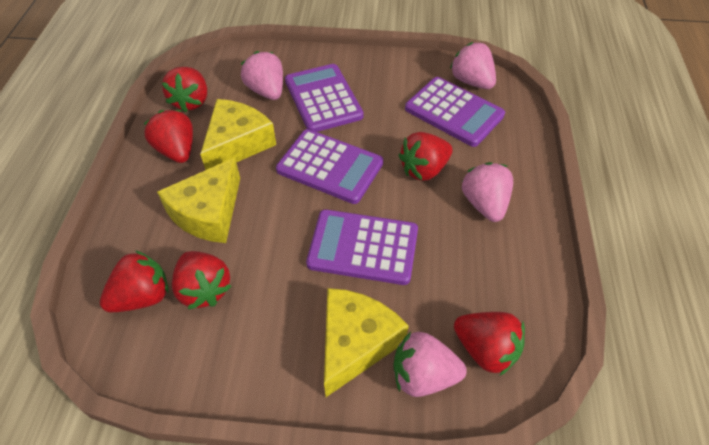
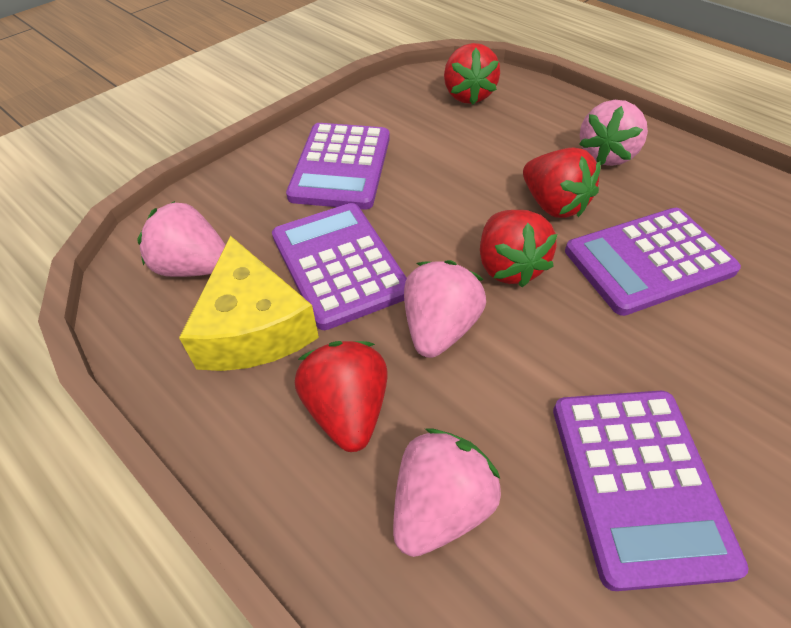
red strawberry: 6 -> 4
yellow cheese: 3 -> 1

